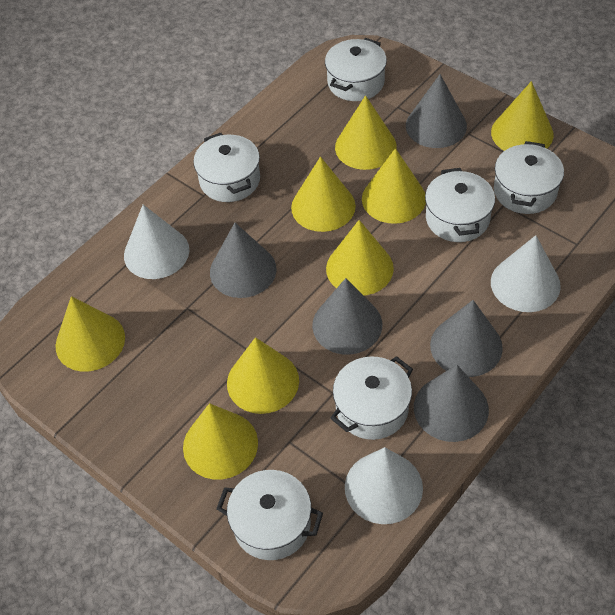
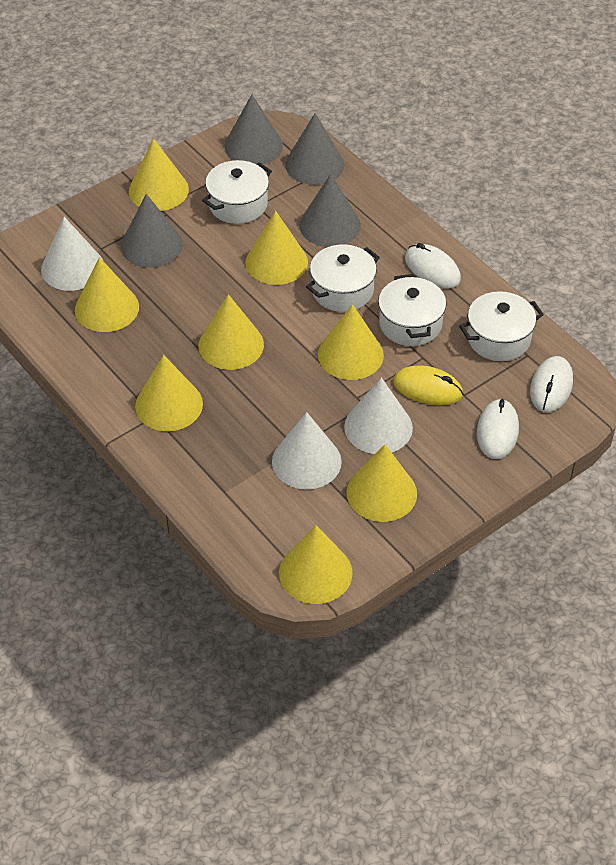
grey cone: 5 -> 4
white mouse: 0 -> 3
white pot: 6 -> 4
yellow mouse: 0 -> 1

